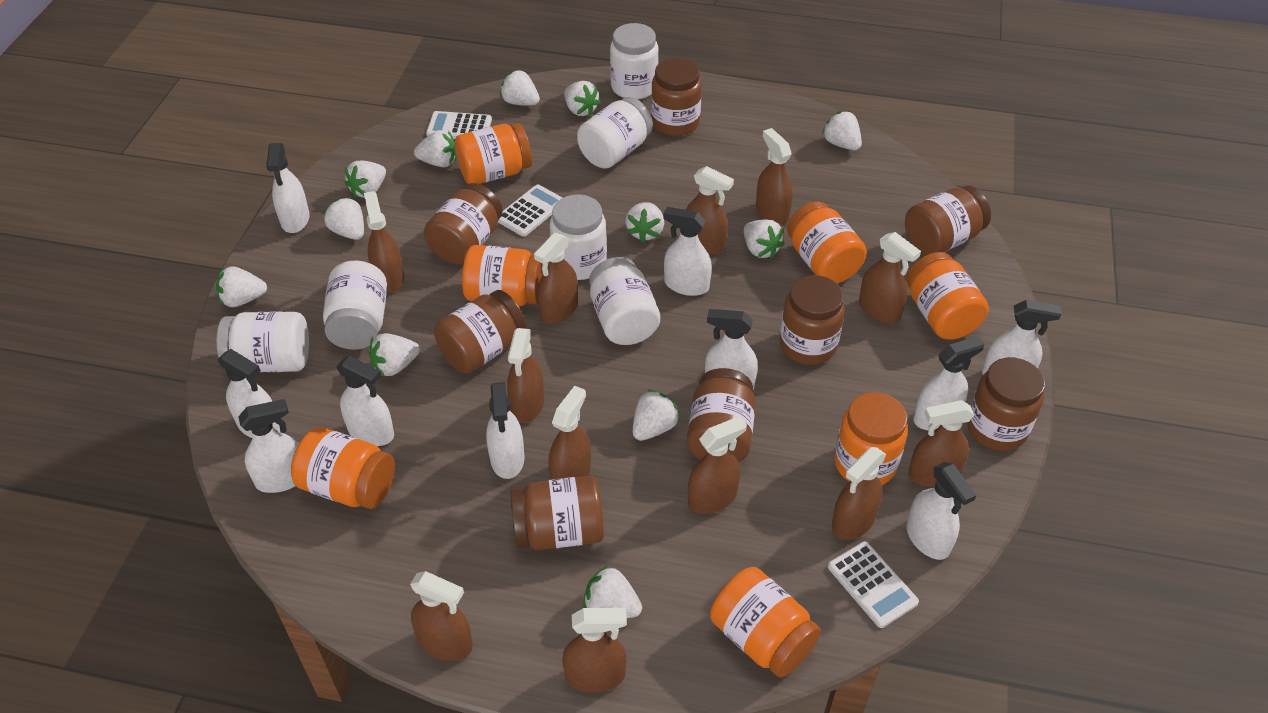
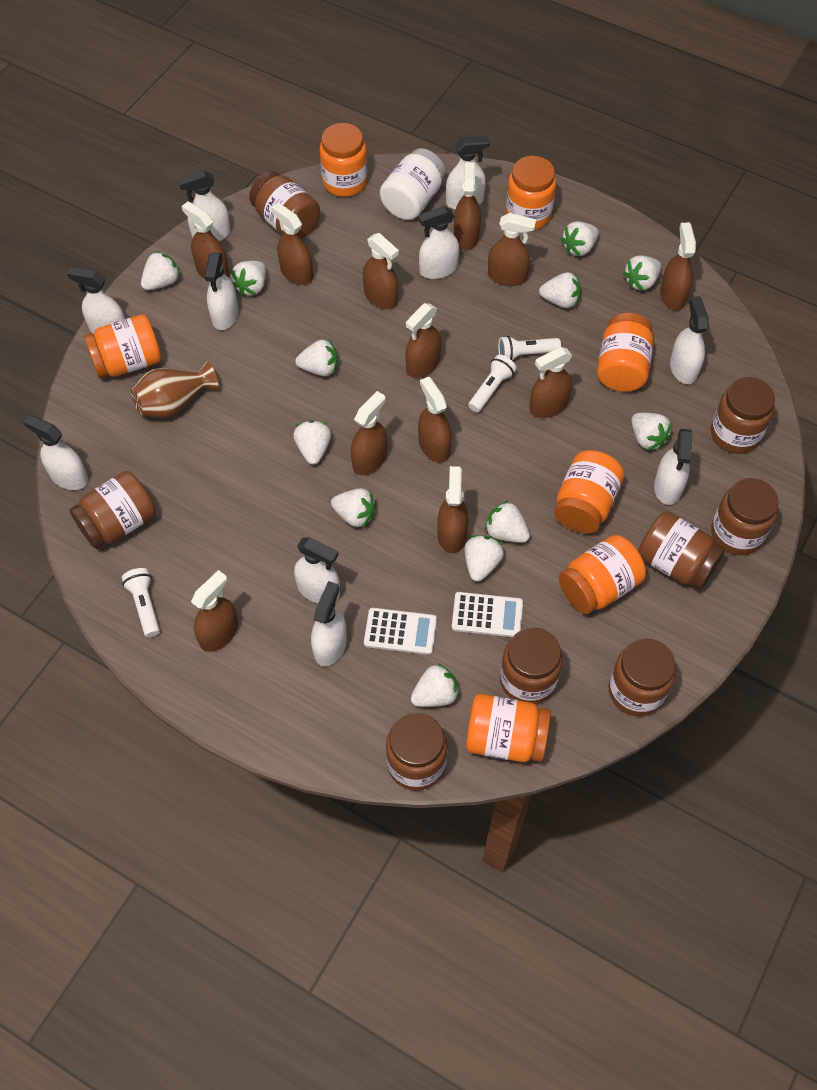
brown vase: 0 -> 1
white calculator: 3 -> 2
white flashlight: 0 -> 3
white jar: 6 -> 1

